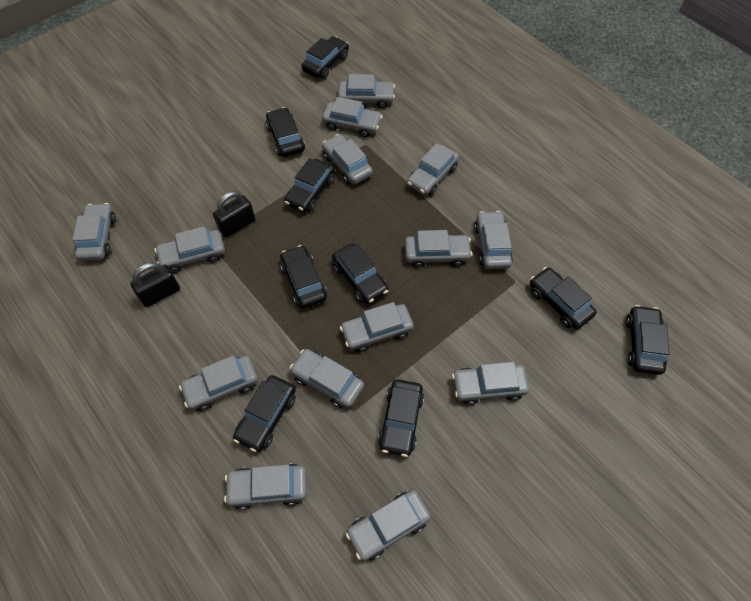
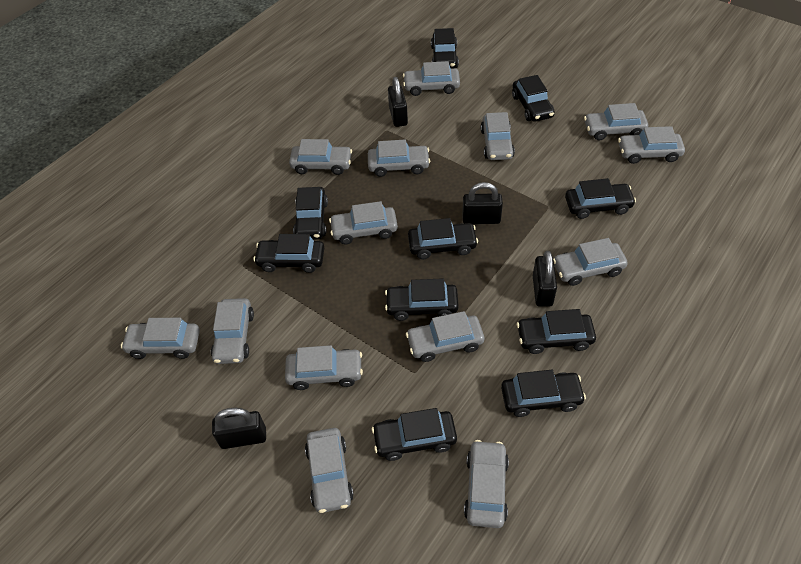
black car: 9 -> 10
black padlock: 2 -> 4

